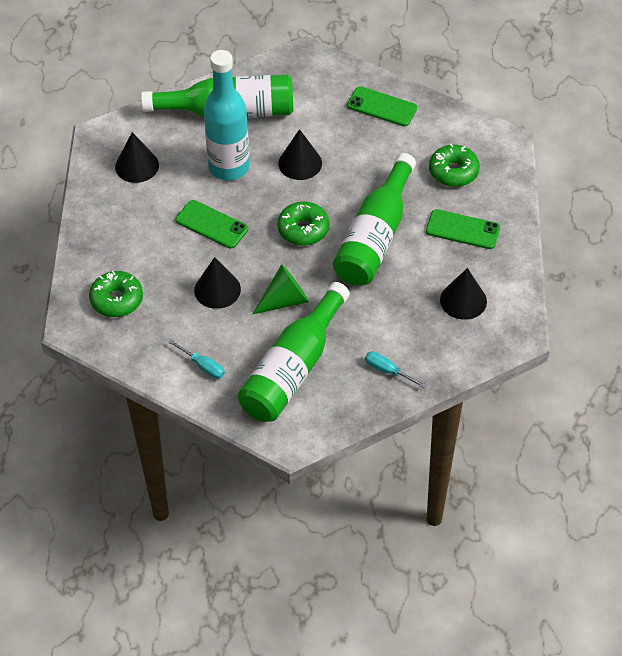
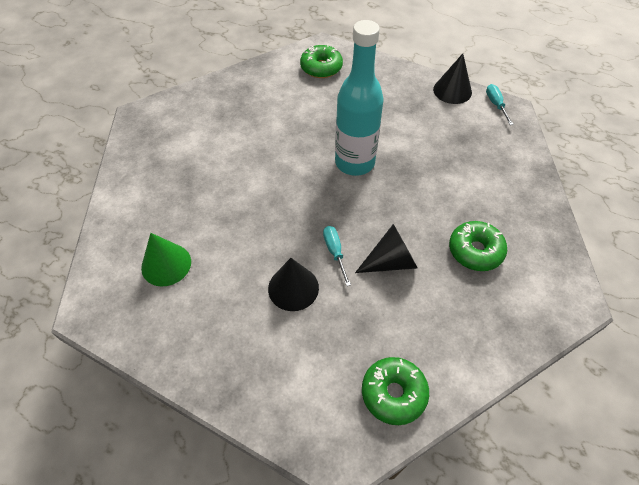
black cone: 4 -> 3
green bottle: 3 -> 0
green phone: 3 -> 0

